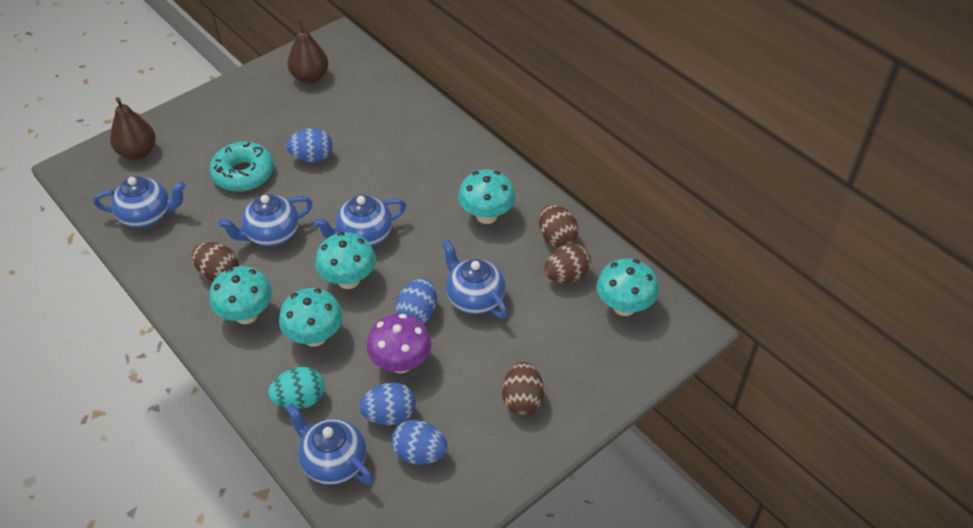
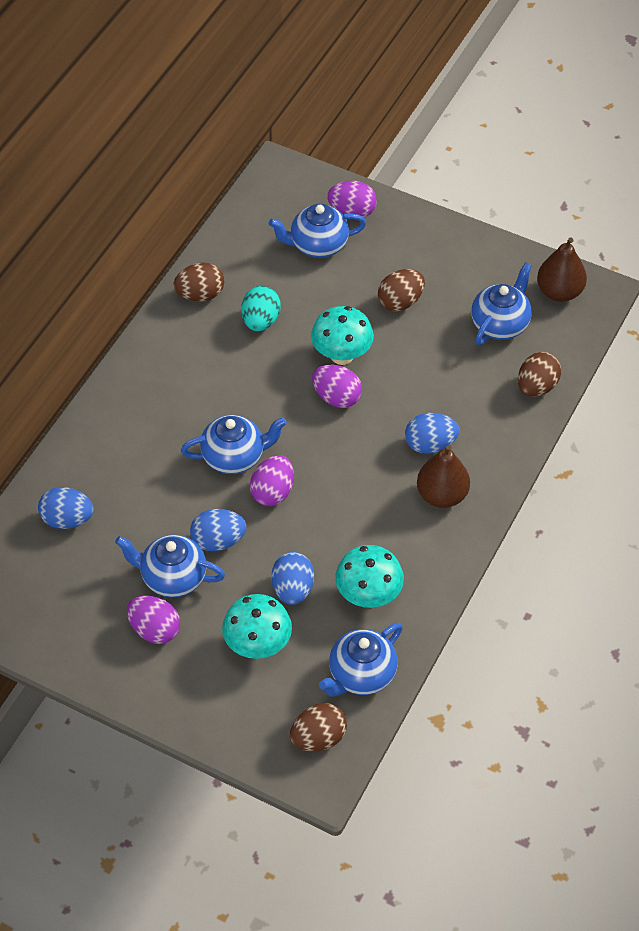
purple egg: 0 -> 4
purple mushroom: 1 -> 0
turquoise donut: 1 -> 0
turquoise mushroom: 5 -> 3

